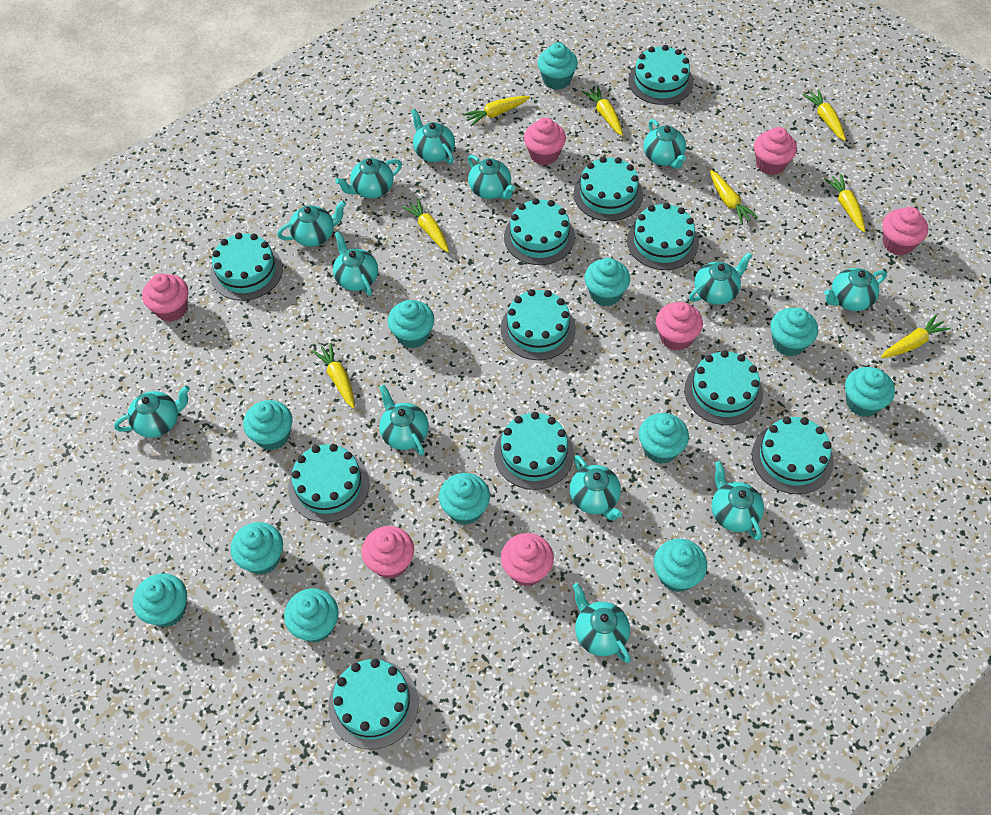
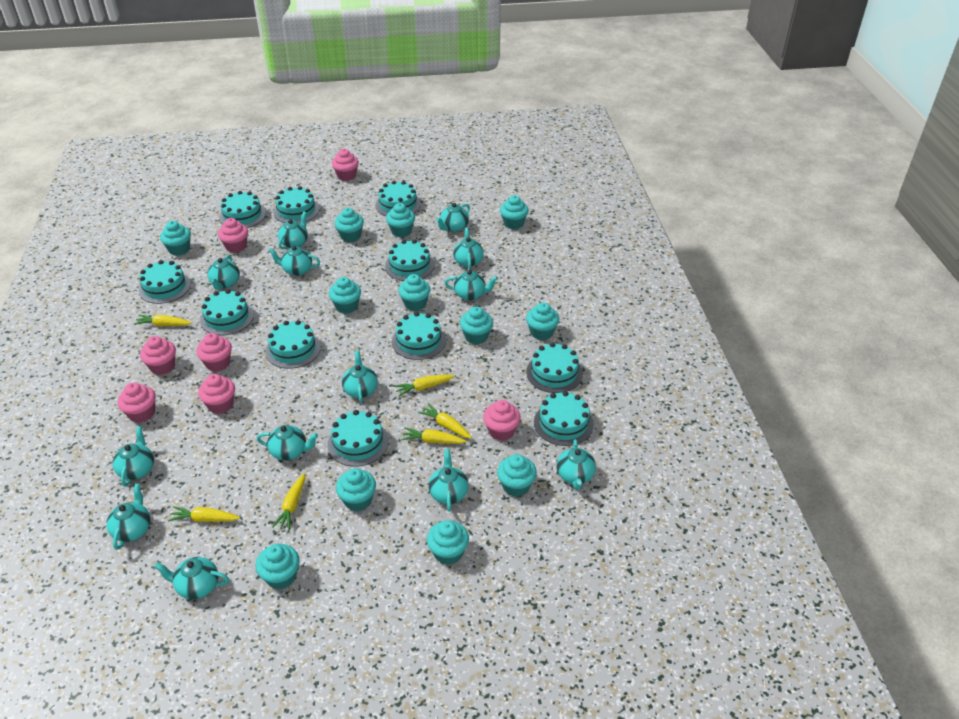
yellow carrot: 8 -> 6

